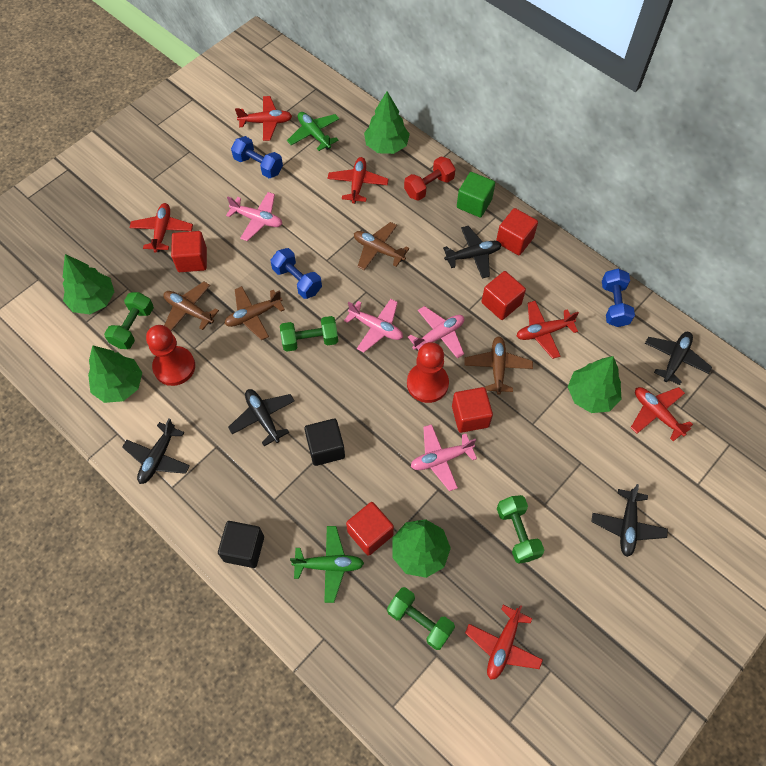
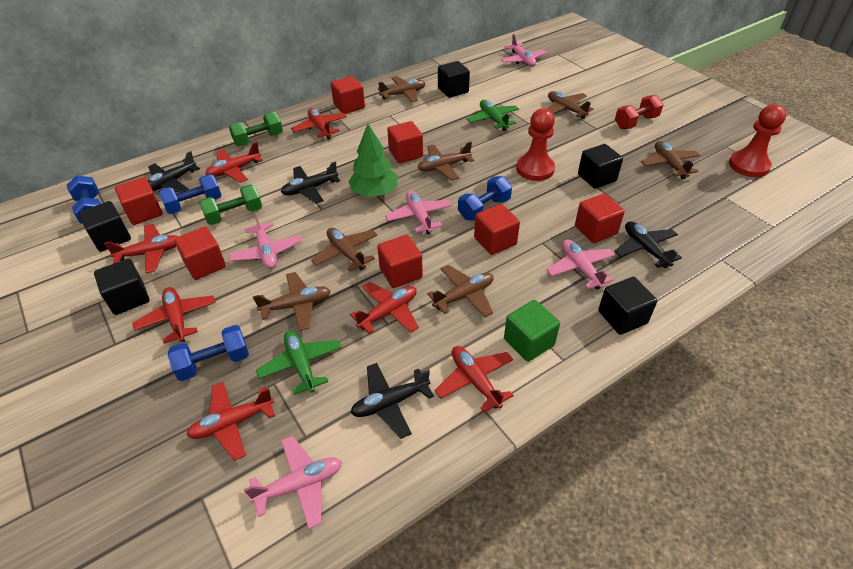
black cube: 2 -> 5
black plane: 5 -> 4
blue dumbbell: 3 -> 4
brown plane: 4 -> 7
green dumbbell: 4 -> 2
green tree: 5 -> 1
pink plane: 4 -> 5
red cube: 5 -> 7
red plane: 6 -> 7

